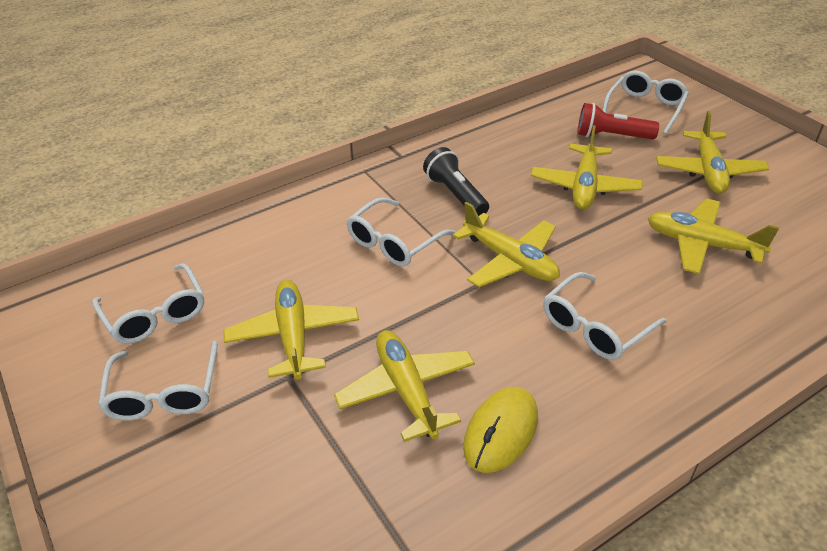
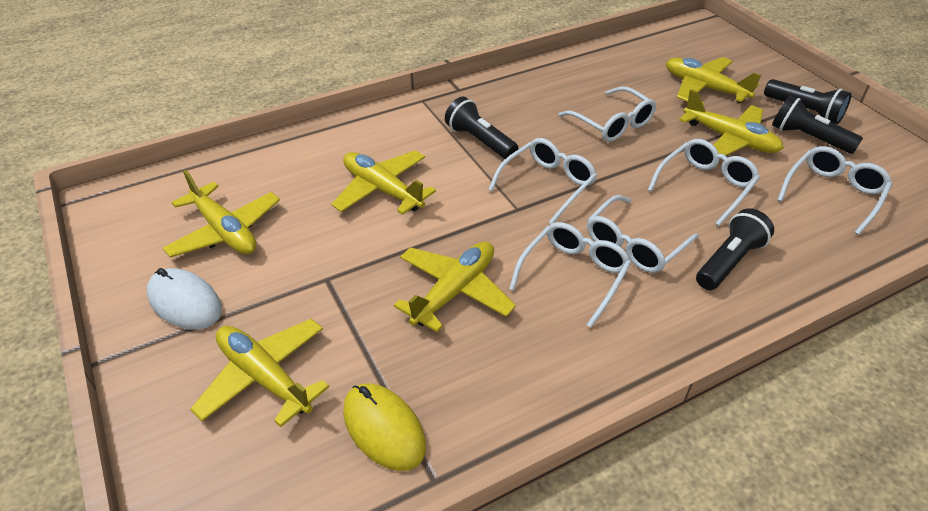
black flashlight: 1 -> 4
red flashlight: 1 -> 0
white glasses: 5 -> 6
white mouse: 0 -> 1

